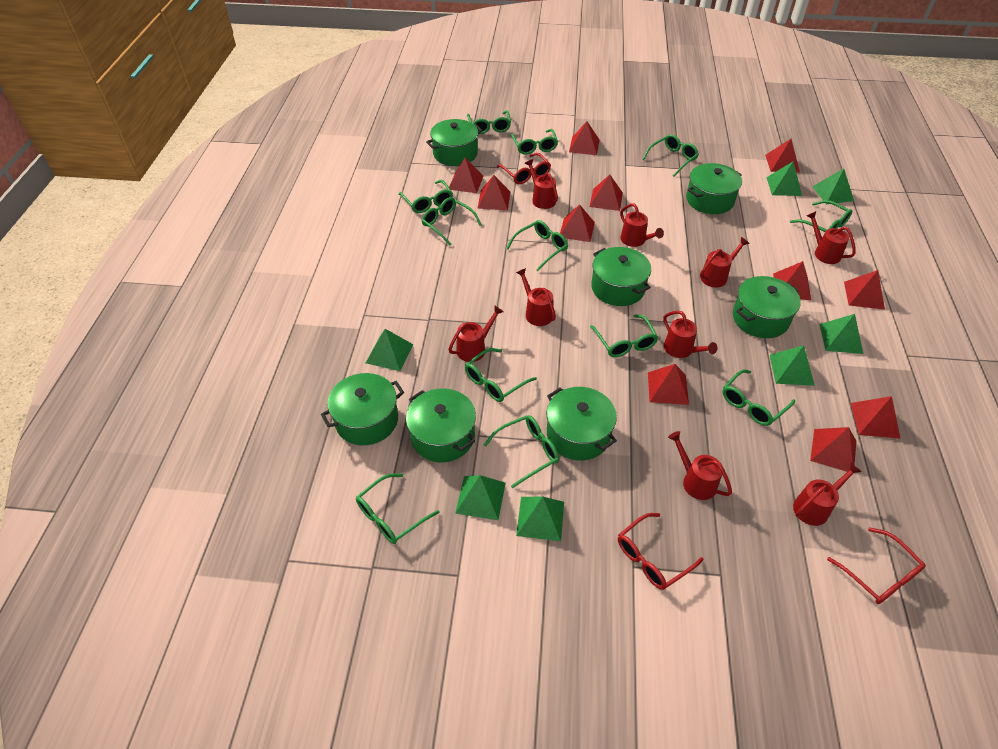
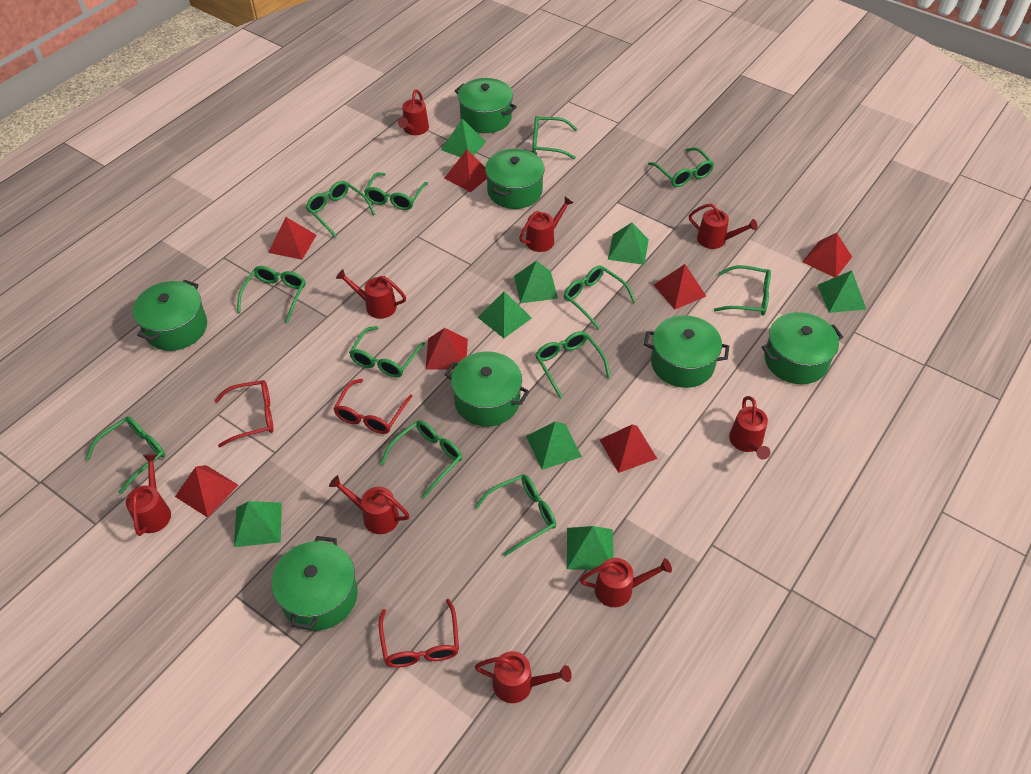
green pyramid: 7 -> 8
red pyramid: 11 -> 7

